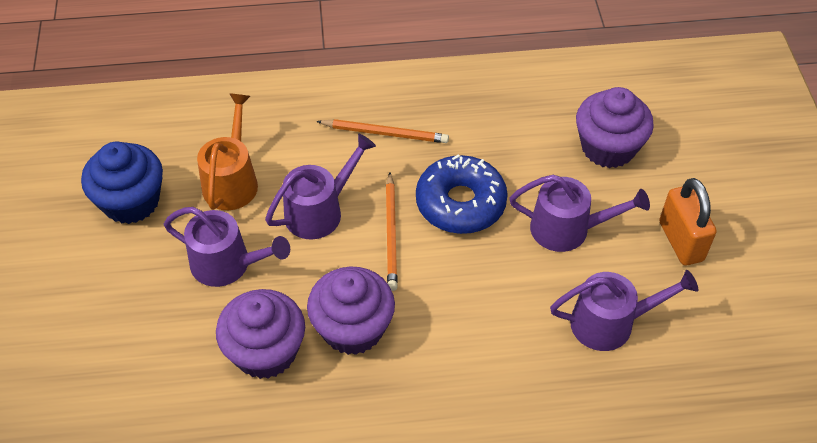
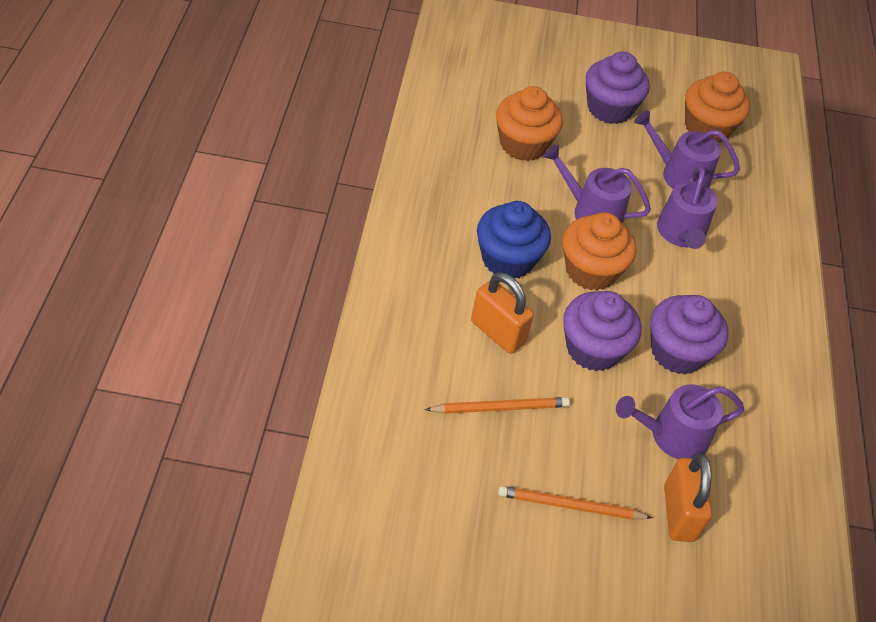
blue donut: 1 -> 0
orange cupcake: 0 -> 3
orange padlock: 1 -> 2
orange watering can: 1 -> 0

